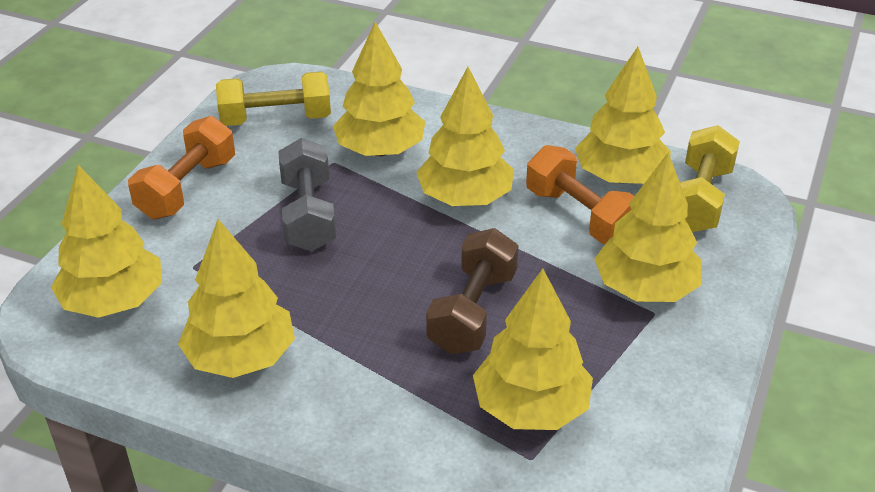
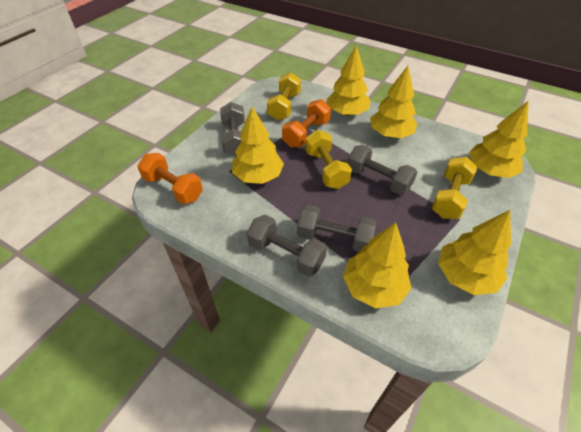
brown dumbbell: 1 -> 0
grey dumbbell: 1 -> 4
yellow dumbbell: 2 -> 3
yellow tree: 7 -> 6

